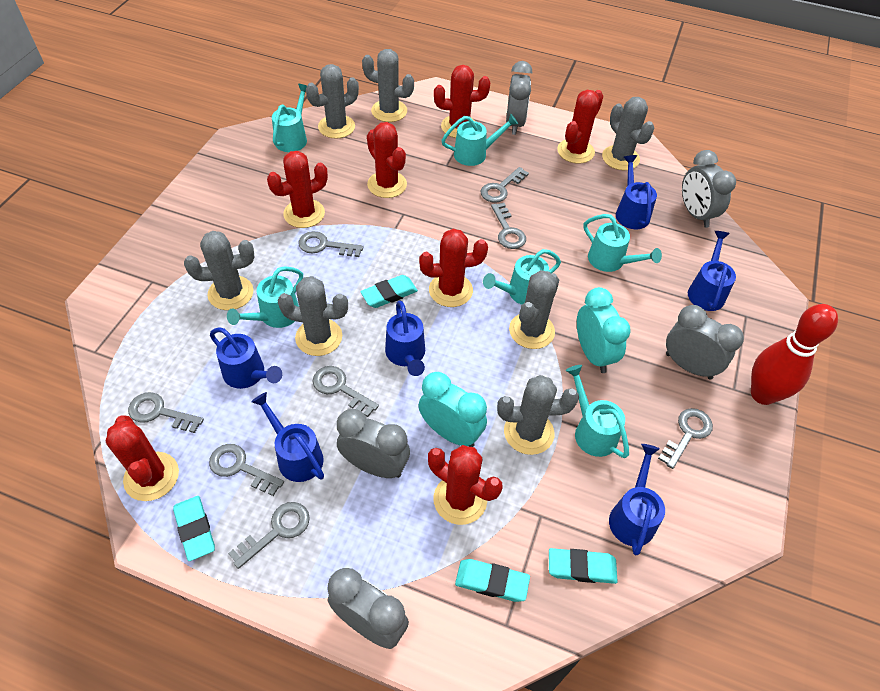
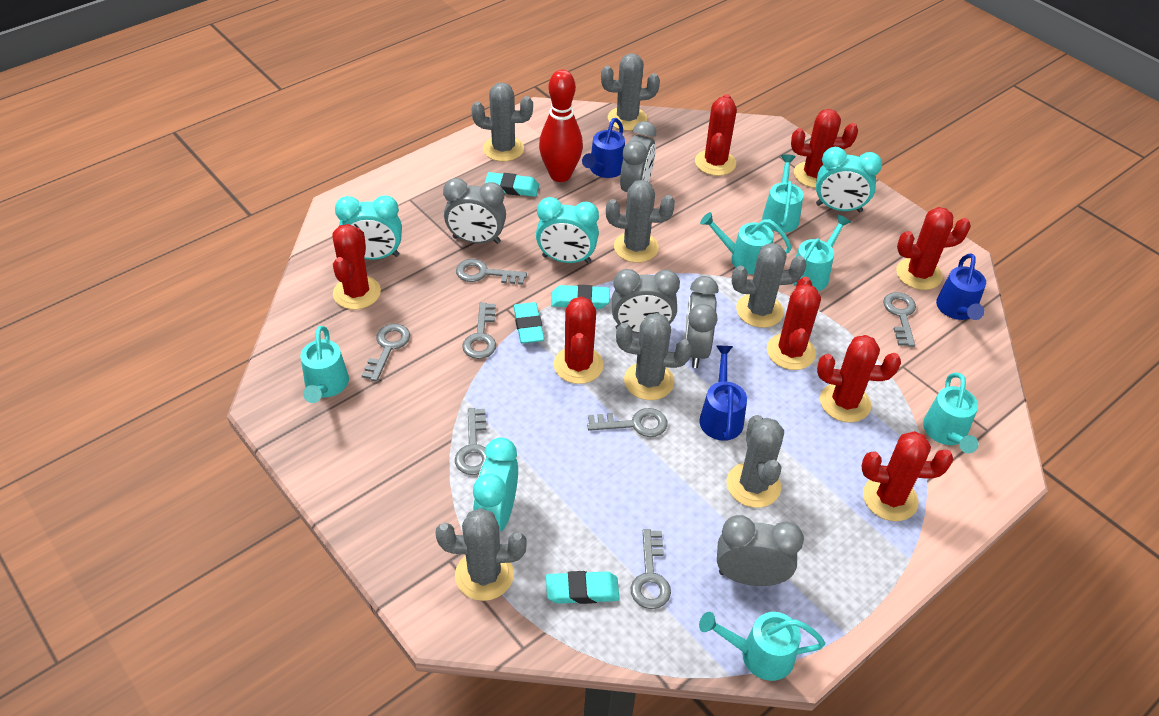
blue watering can: 6 -> 3
grey key: 8 -> 7
red cactus: 7 -> 8
turquoise clock: 2 -> 4

